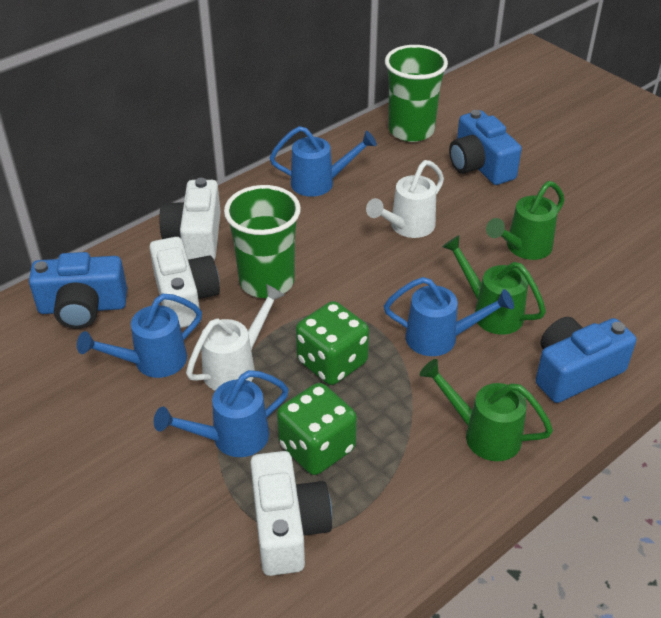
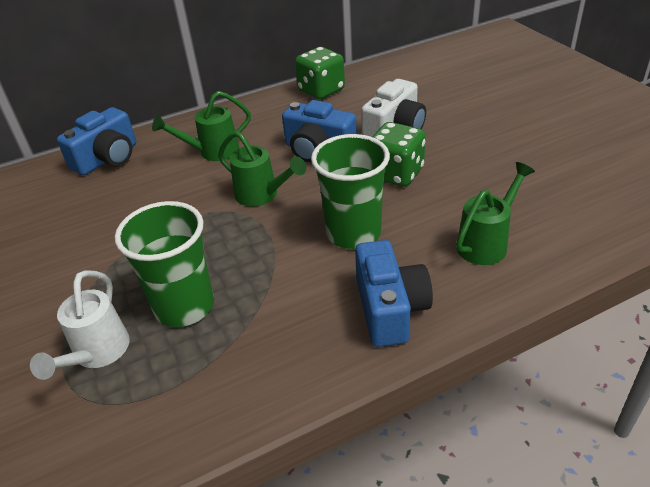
blue watering can: 4 -> 0
white camera: 3 -> 1
white watering can: 2 -> 1

